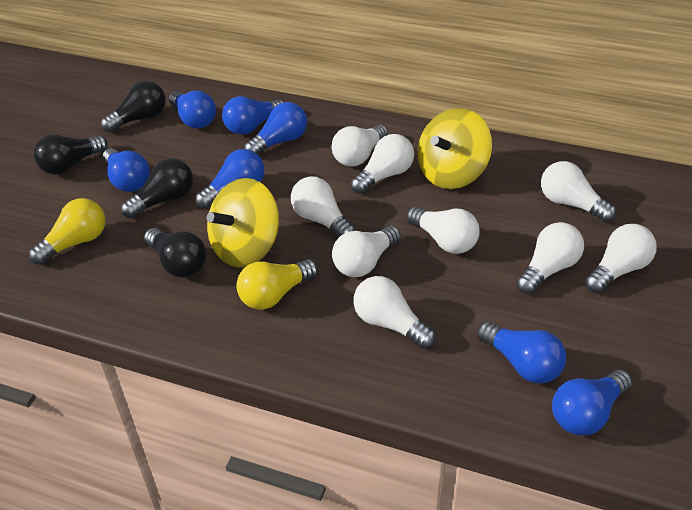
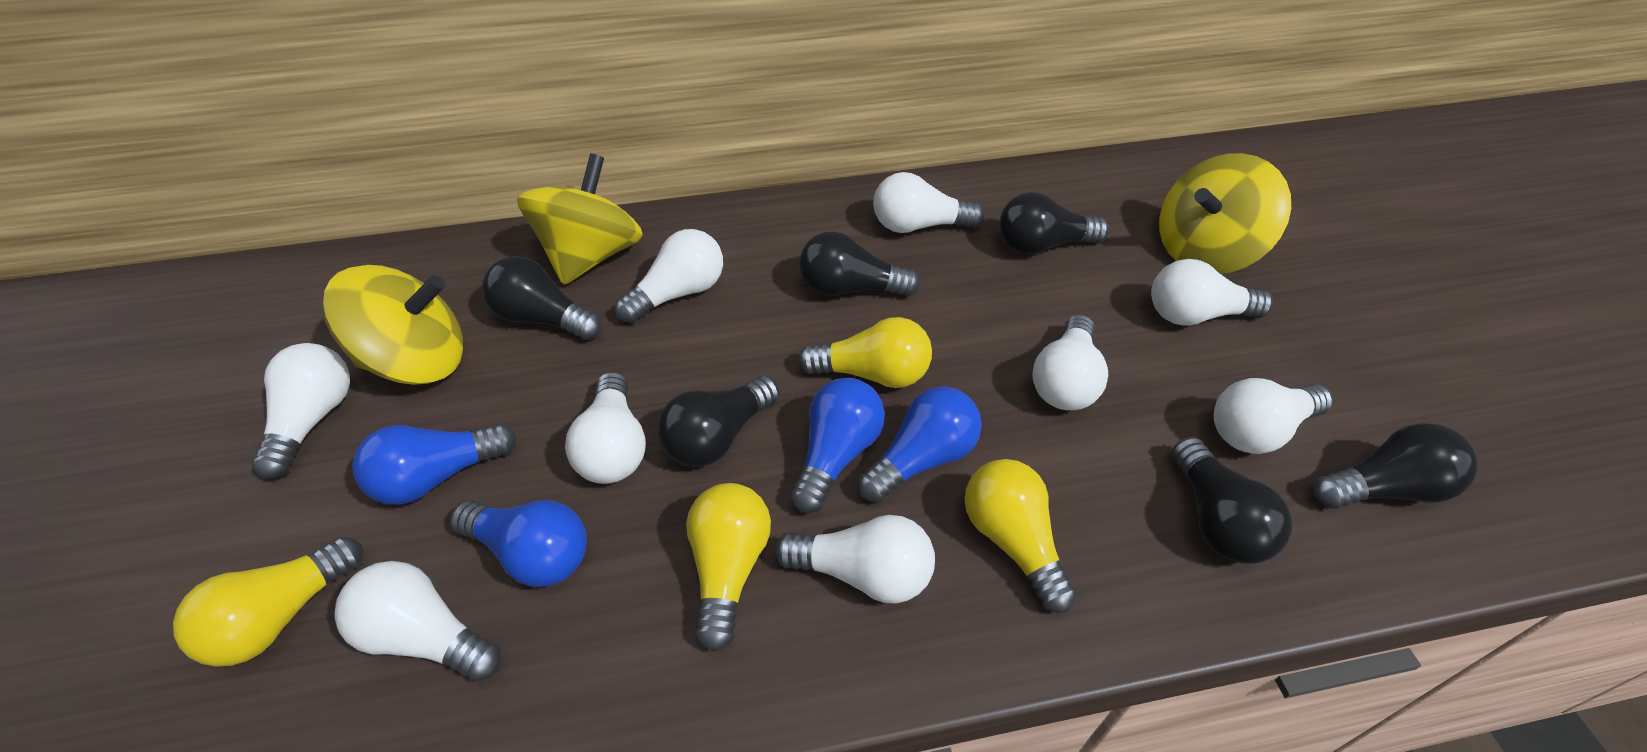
black light bulb: 4 -> 6
blue light bulb: 7 -> 4
yellow light bulb: 2 -> 4
yellow spinning top: 2 -> 3

